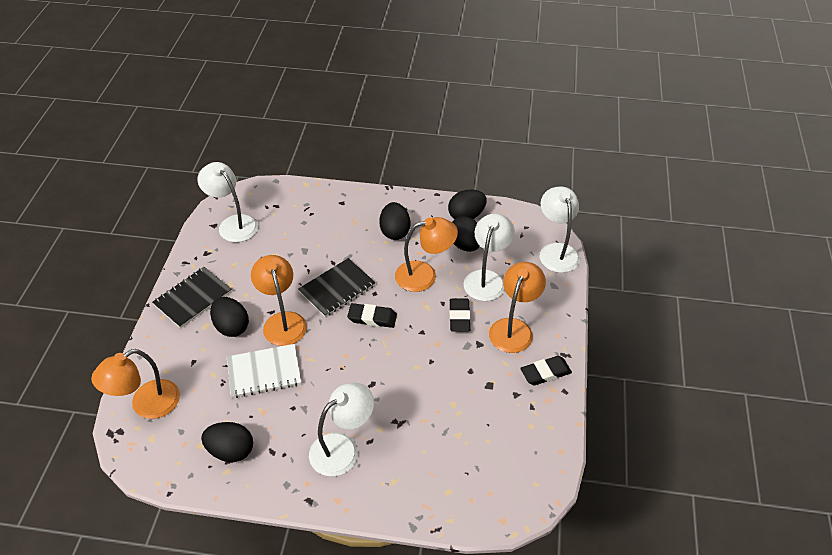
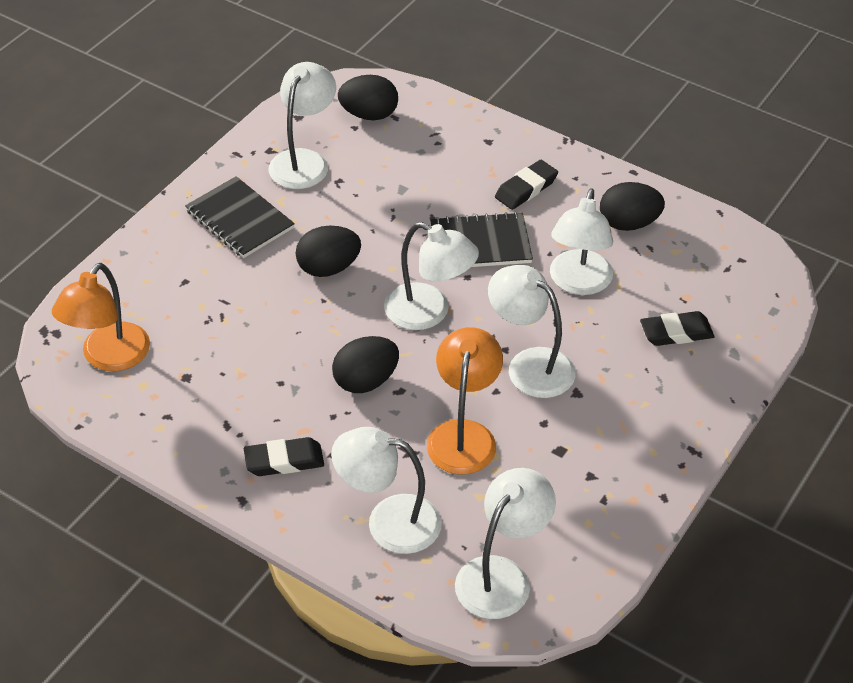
black egg: 5 -> 4
orange lamp: 4 -> 2
white lamp: 4 -> 6
white notebook: 1 -> 0

